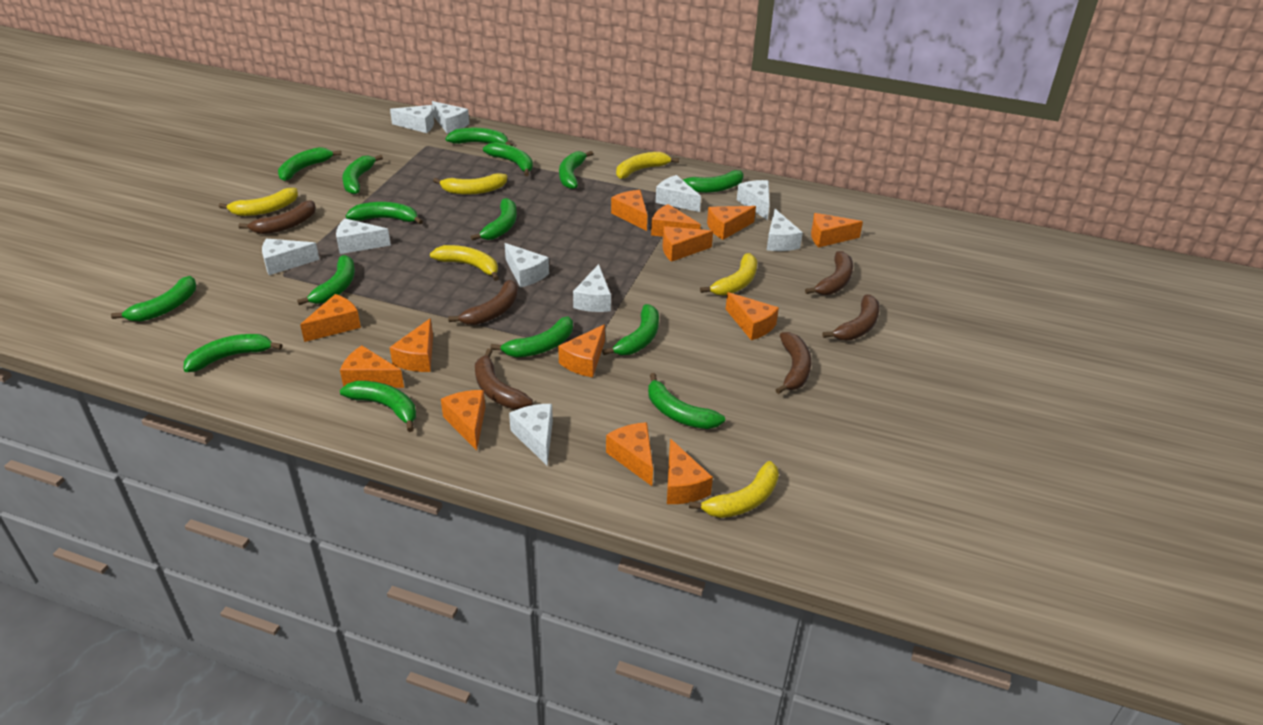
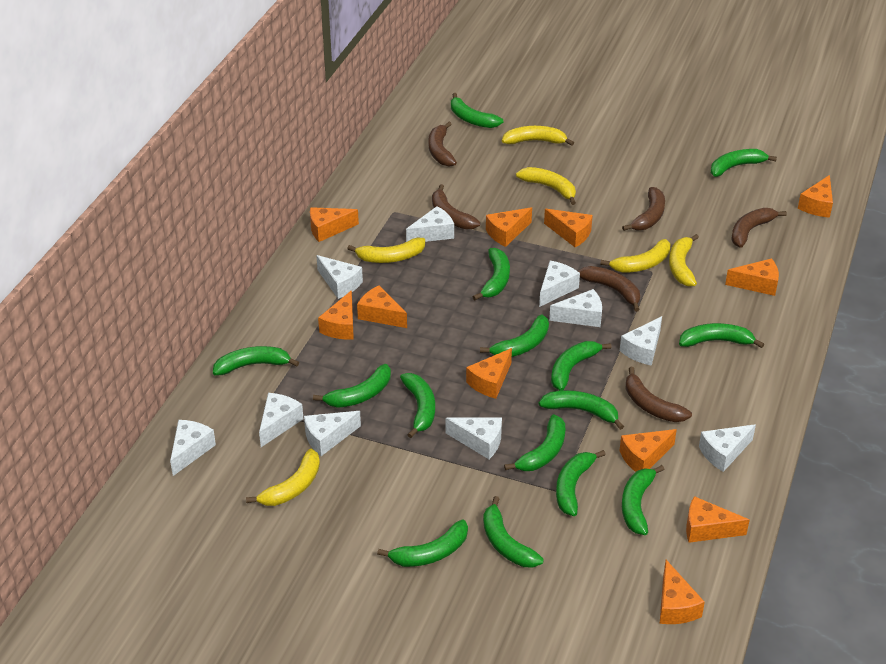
orange cheese: 13 -> 11

